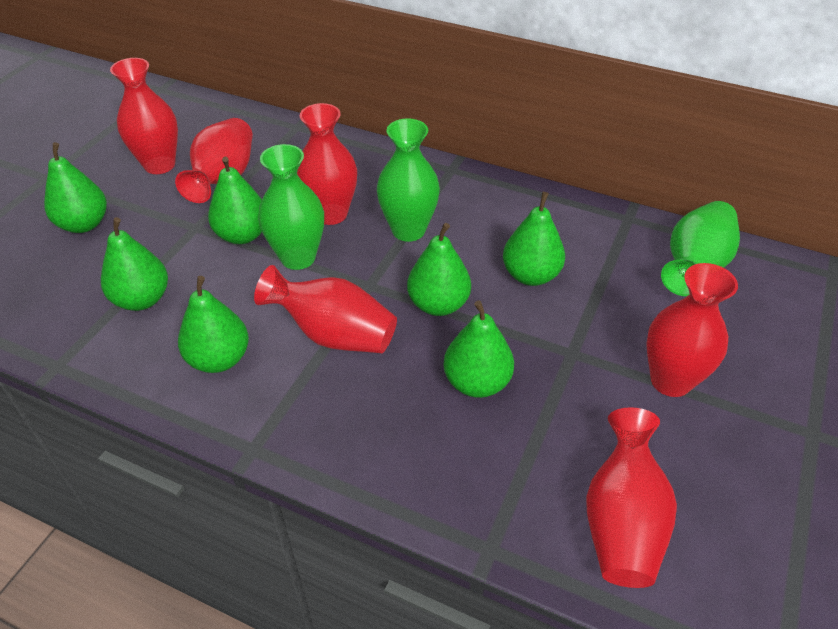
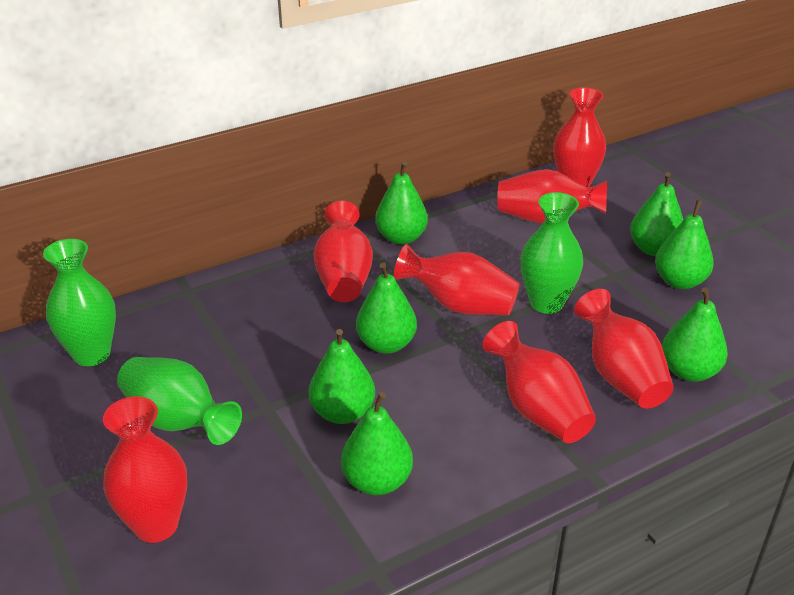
red vase: 6 -> 7

